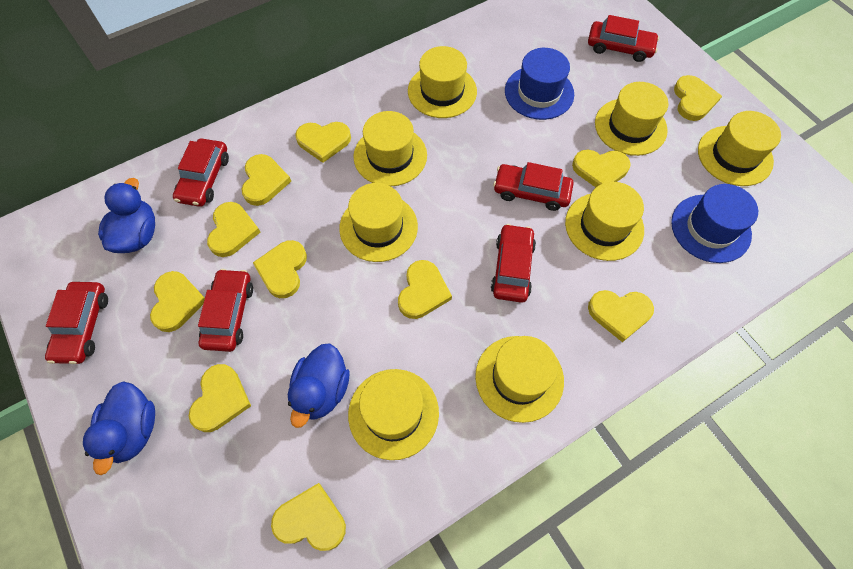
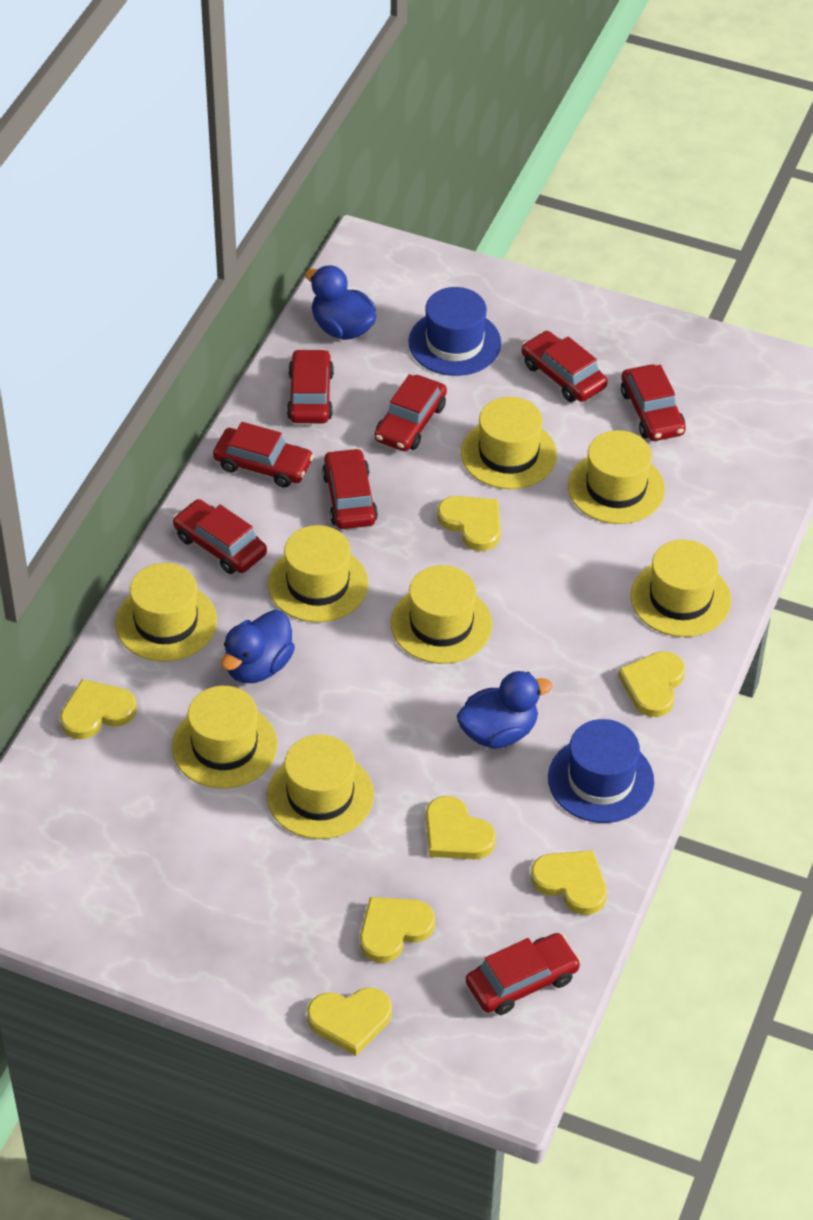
red car: 6 -> 8
yellow heart: 11 -> 7

